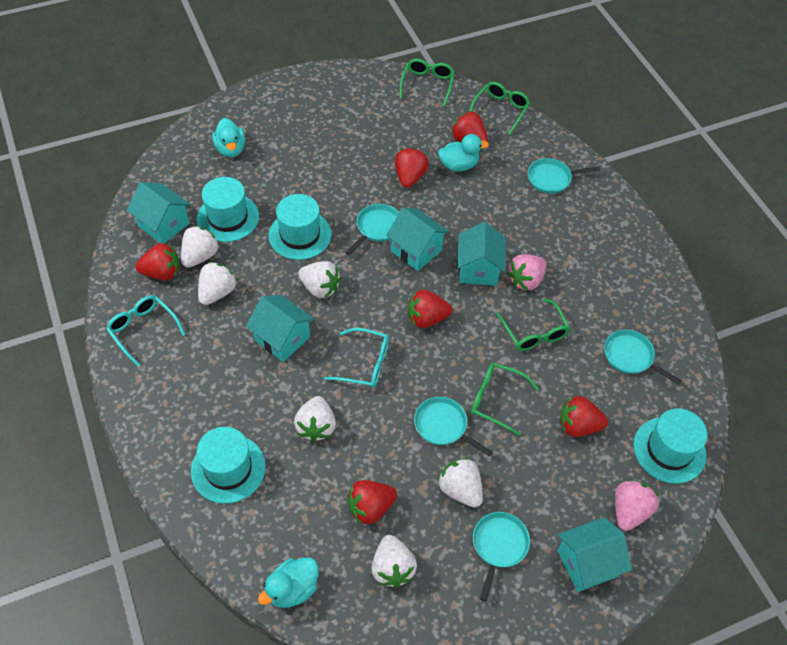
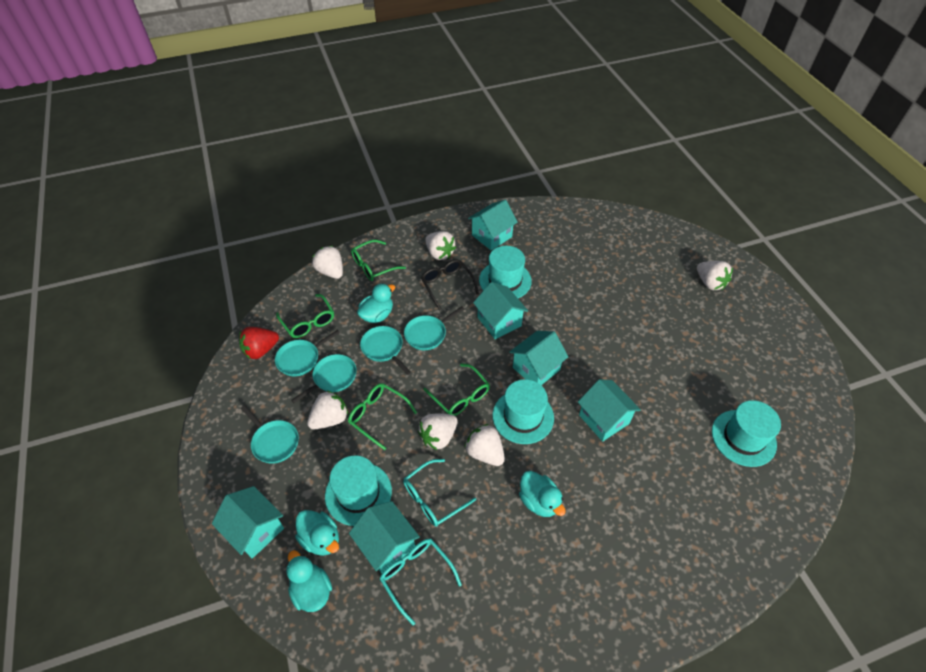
black glasses: 0 -> 1
pink strawberry: 2 -> 0
red strawberry: 6 -> 1
turquoise duck: 3 -> 4
turquoise house: 5 -> 6

